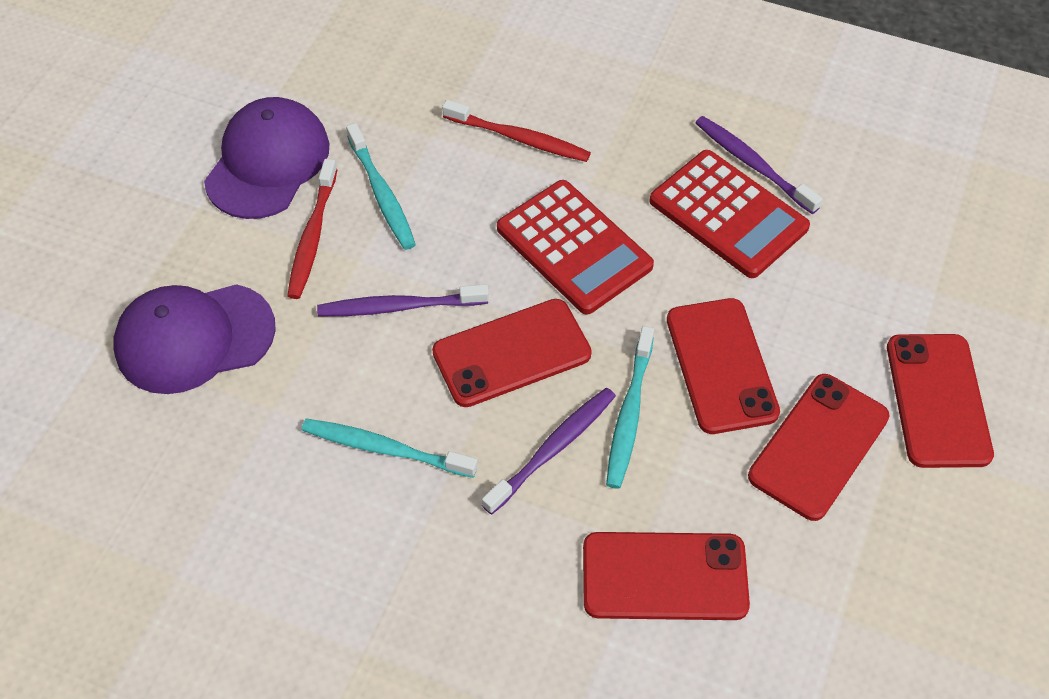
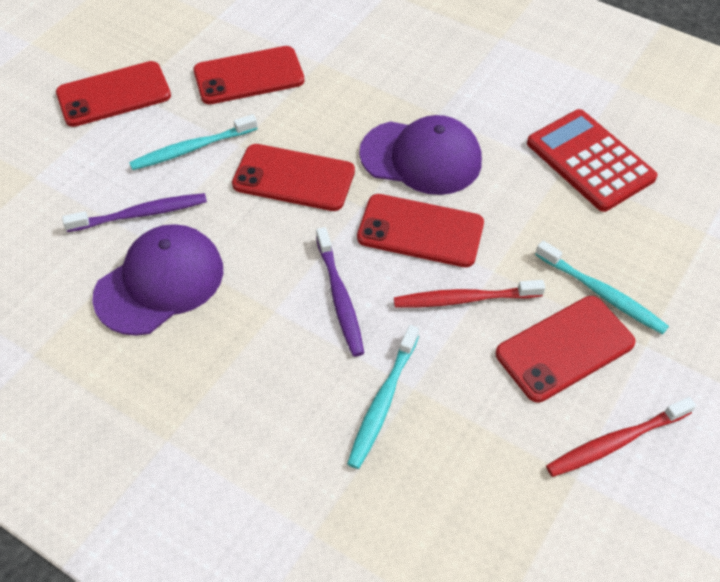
purple toothbrush: 3 -> 2
red calculator: 2 -> 1

